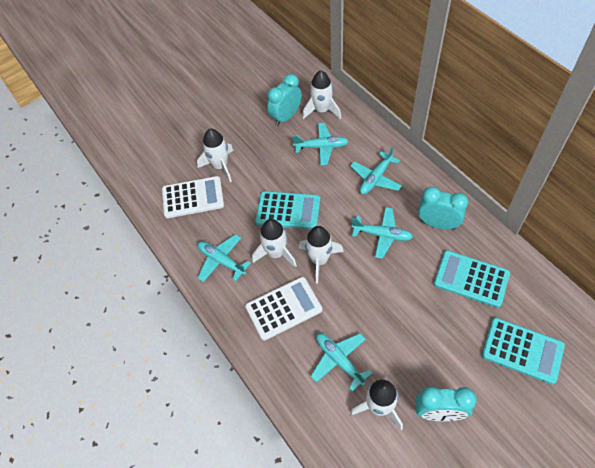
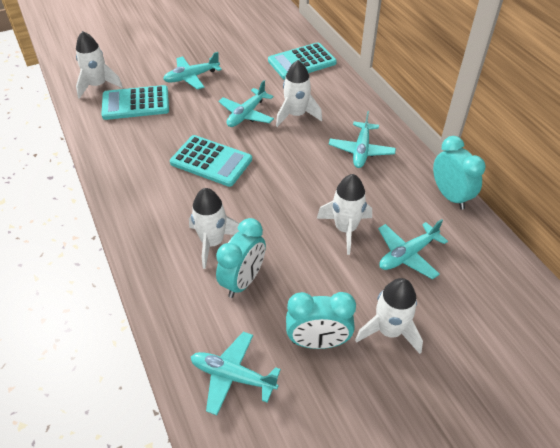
white calculator: 2 -> 0

